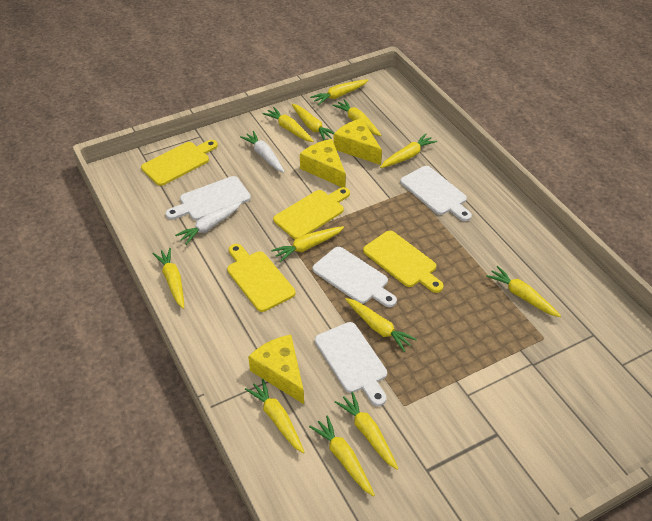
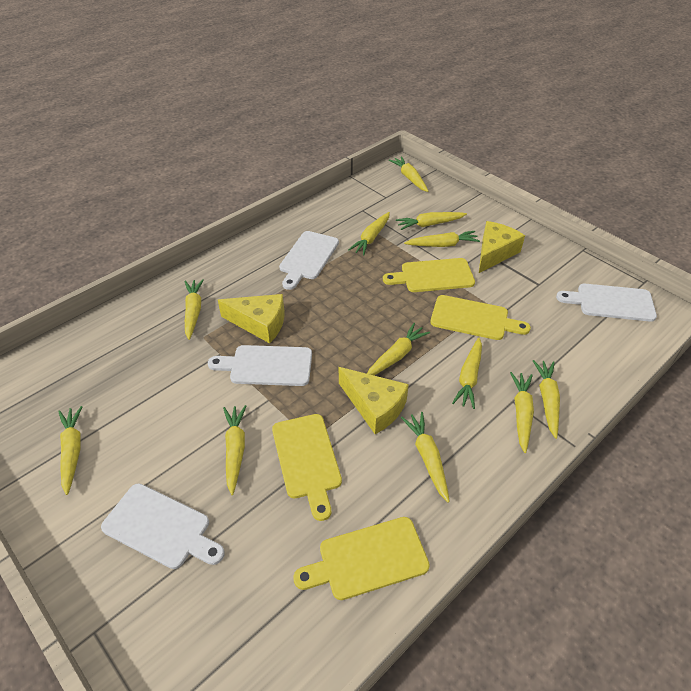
white carrot: 2 -> 0

